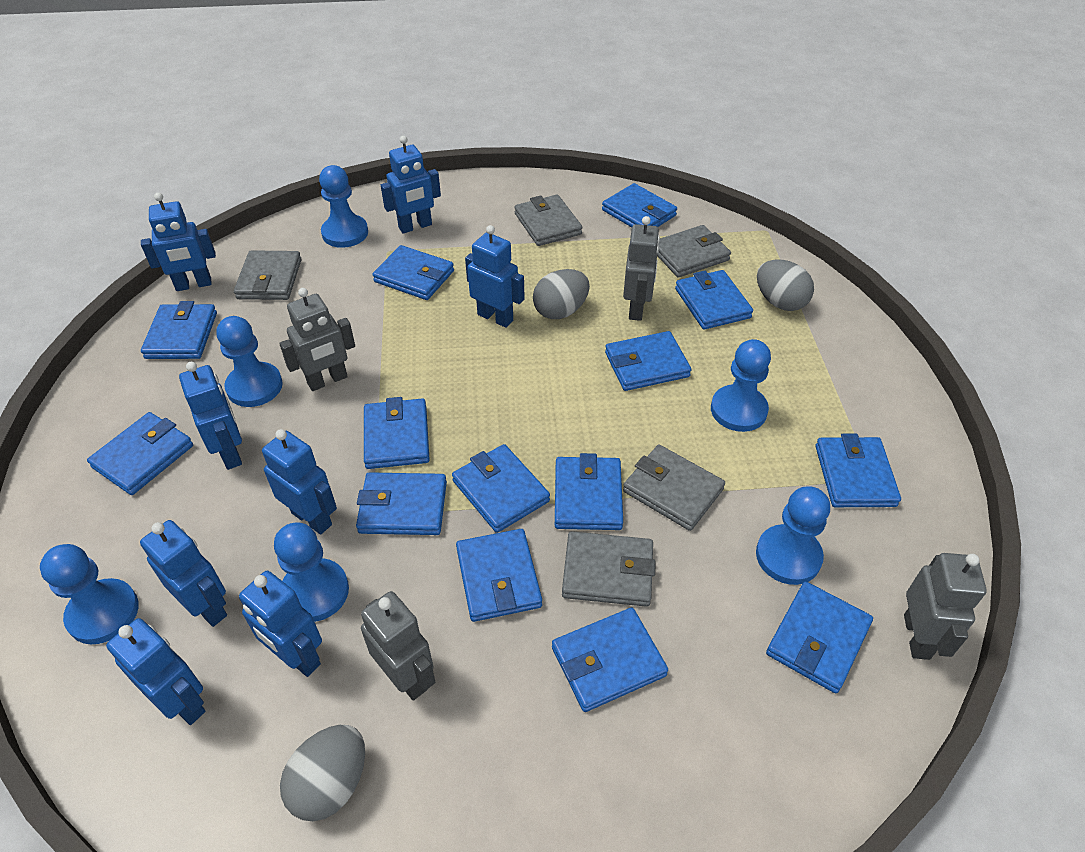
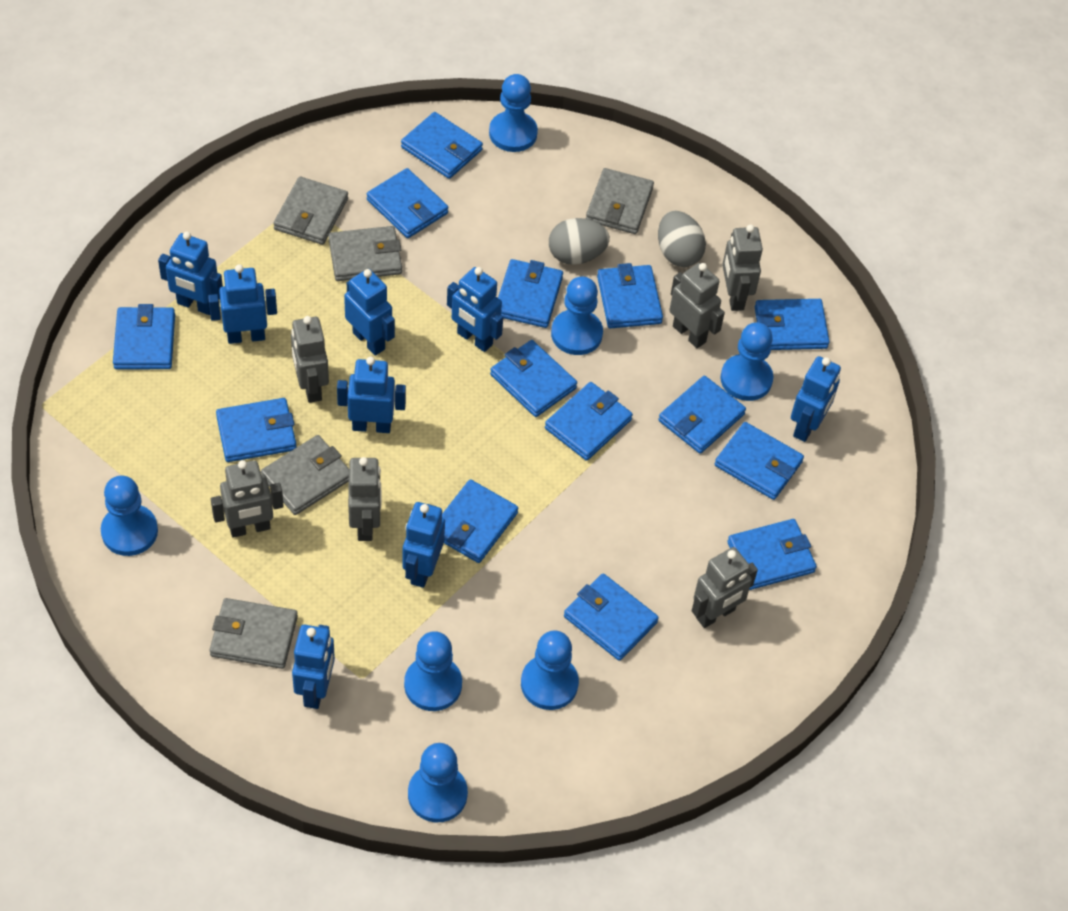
blue pawn: 6 -> 7
grey egg: 3 -> 2
grey robot: 4 -> 6

